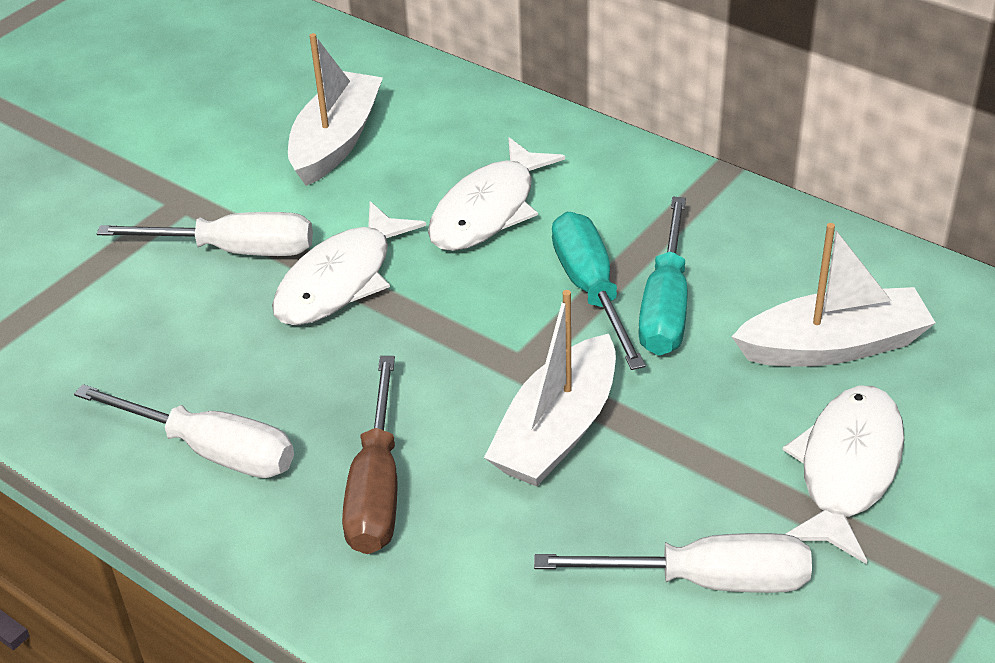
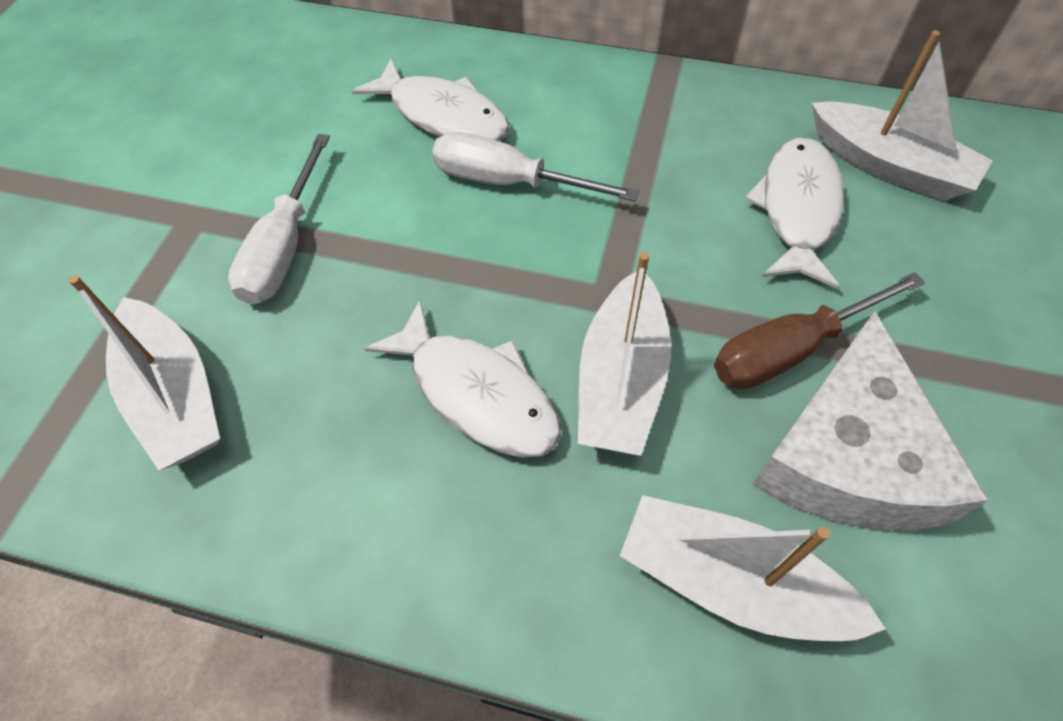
turquoise screwdriver: 2 -> 0
white boat: 3 -> 4
white cheese: 0 -> 1
white screwdriver: 3 -> 2

